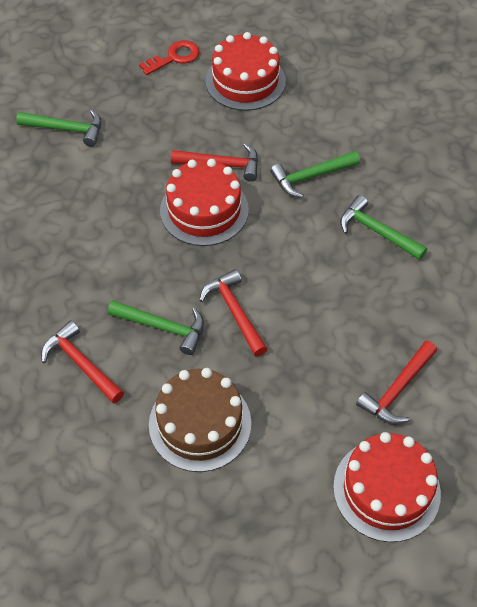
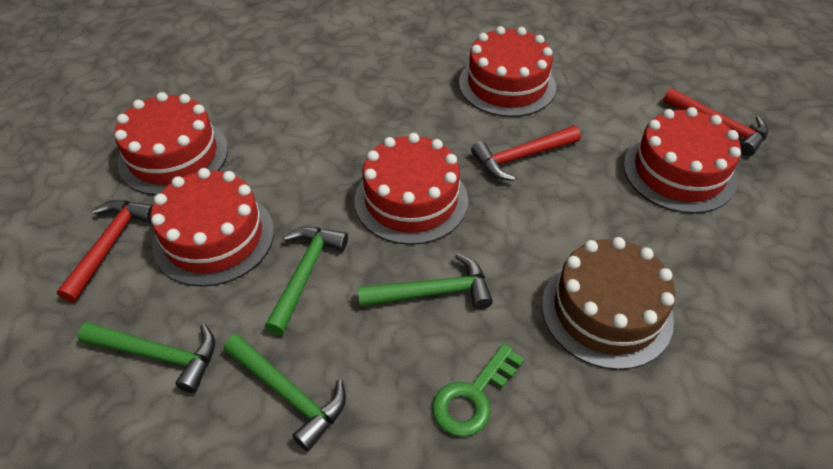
green key: 0 -> 1
red cake: 3 -> 5
red hammer: 4 -> 3
red key: 1 -> 0

